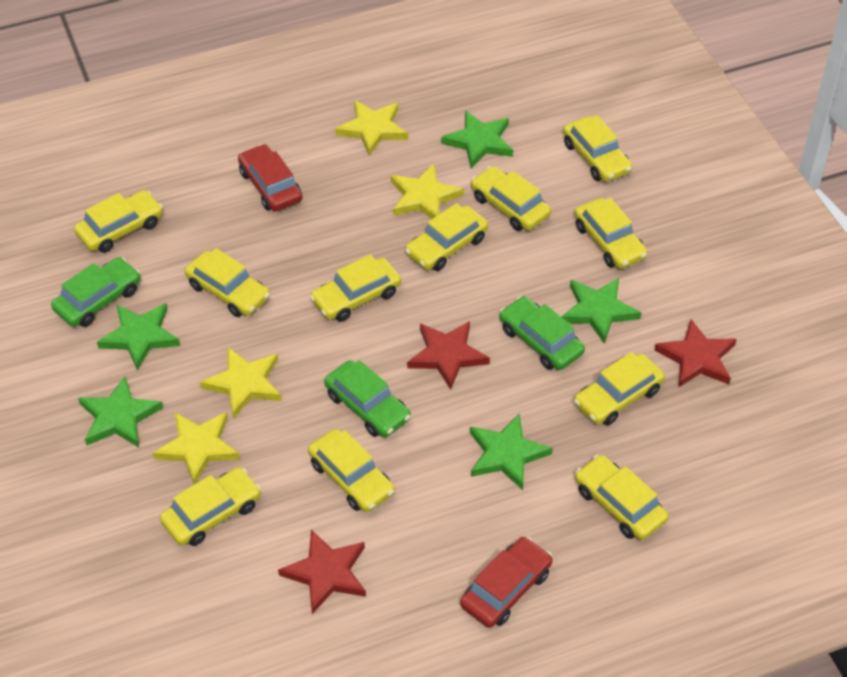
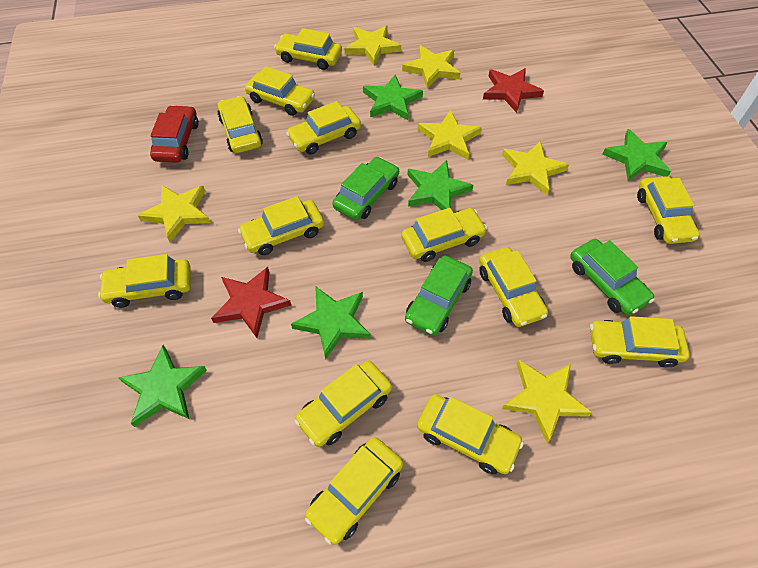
red car: 2 -> 1
red star: 3 -> 2
yellow car: 11 -> 13
yellow star: 4 -> 6

